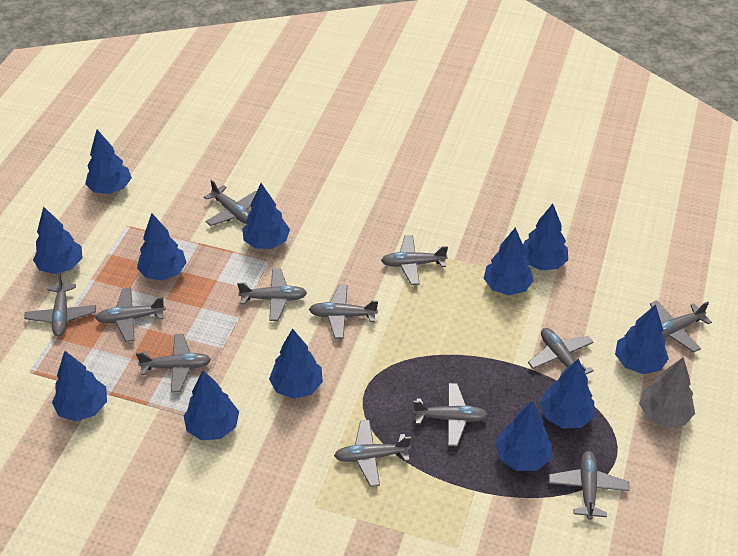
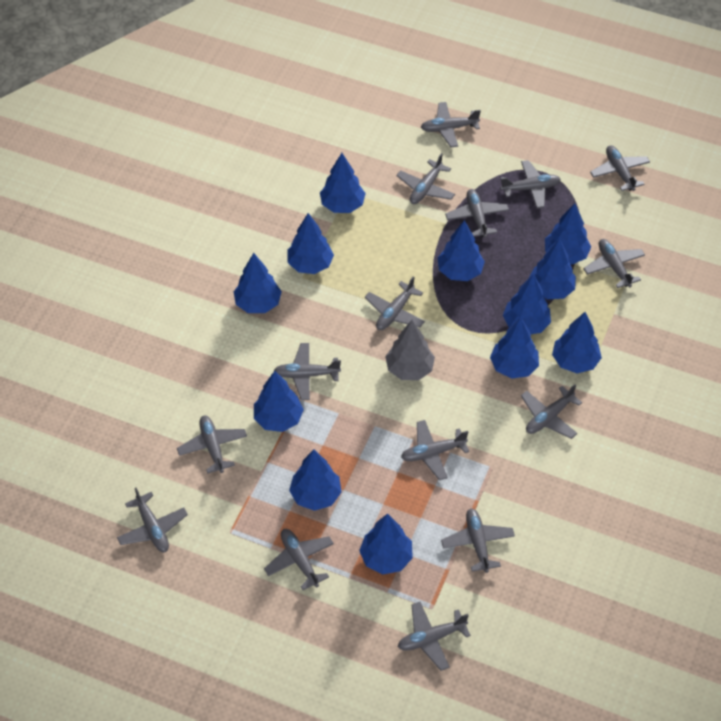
grey plane: 12 -> 15

